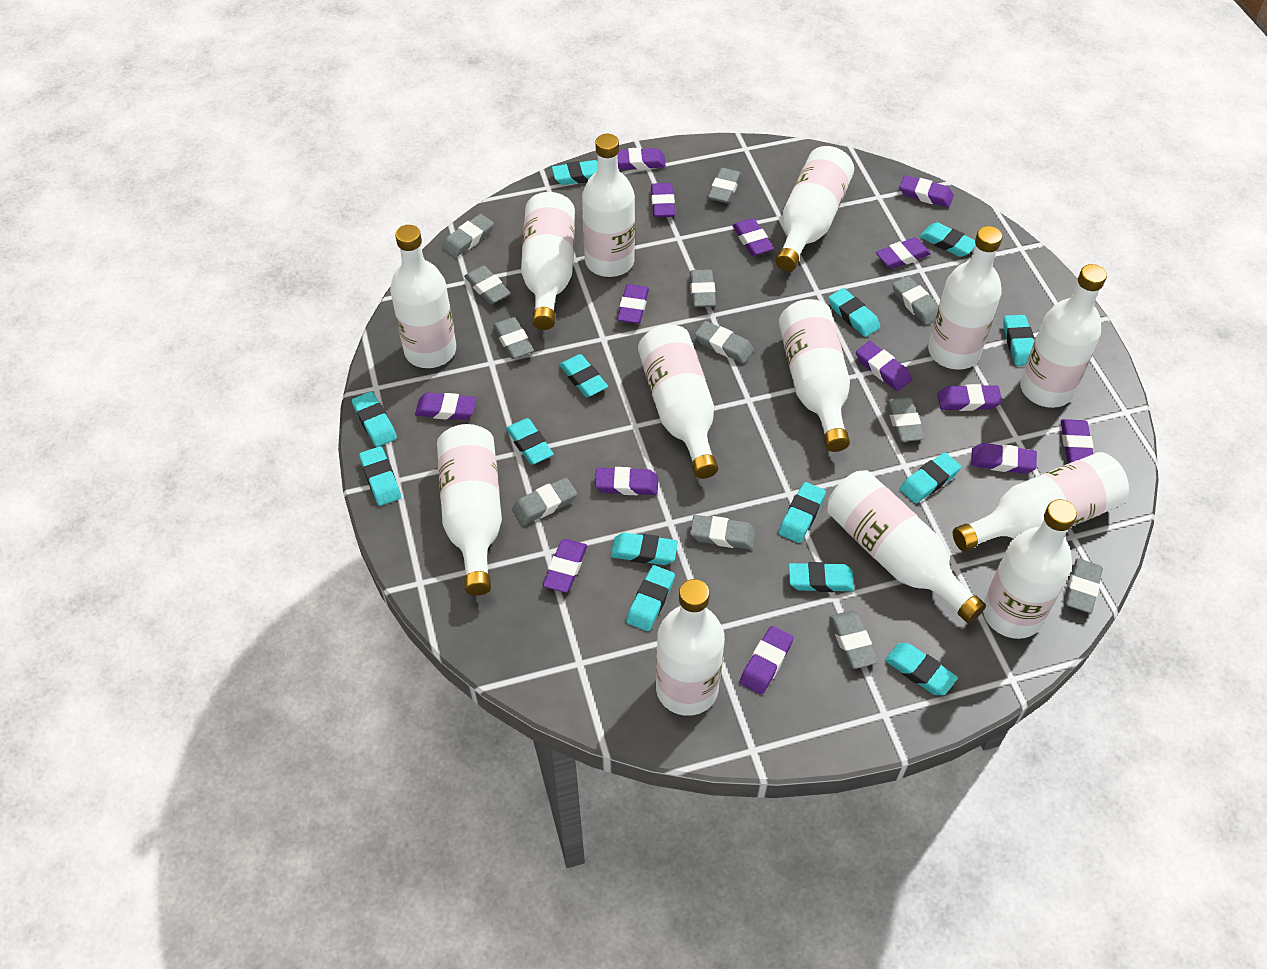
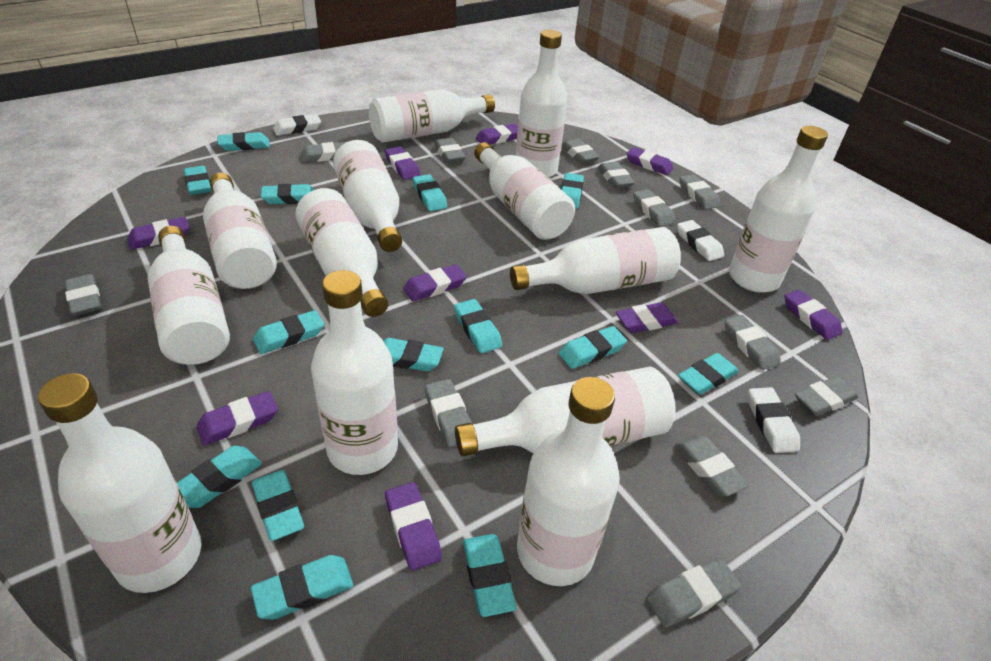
purple eraser: 14 -> 9
white eraser: 0 -> 3

